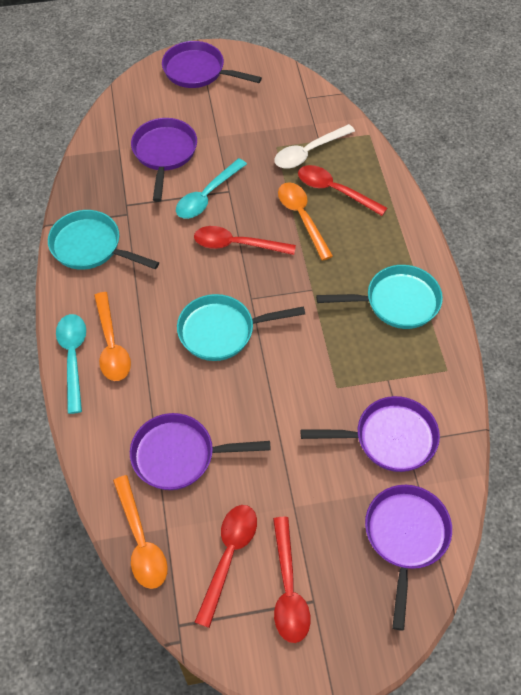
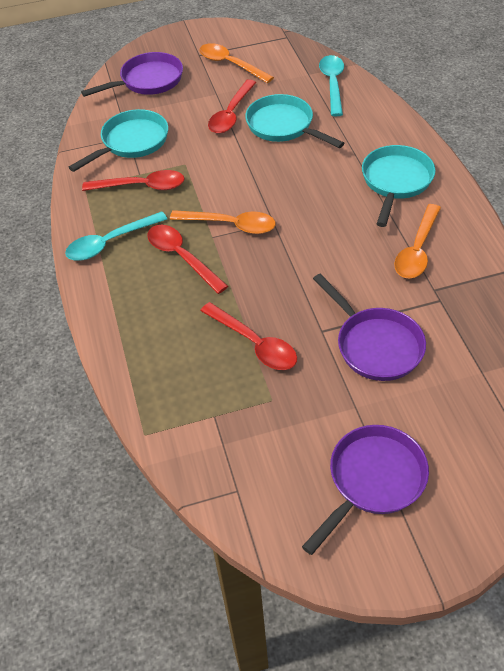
purple pan: 5 -> 3
white spoon: 1 -> 0

